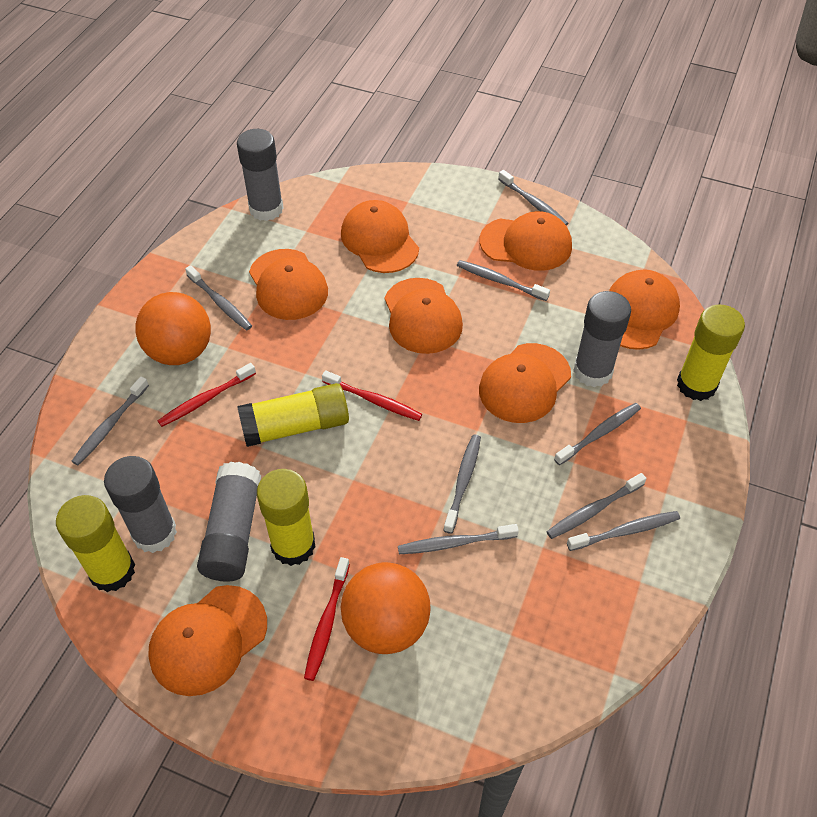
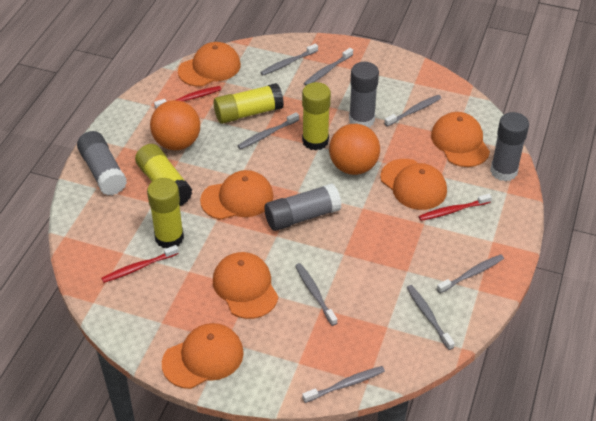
grey toothbrush: 9 -> 8
orange cap: 7 -> 6

